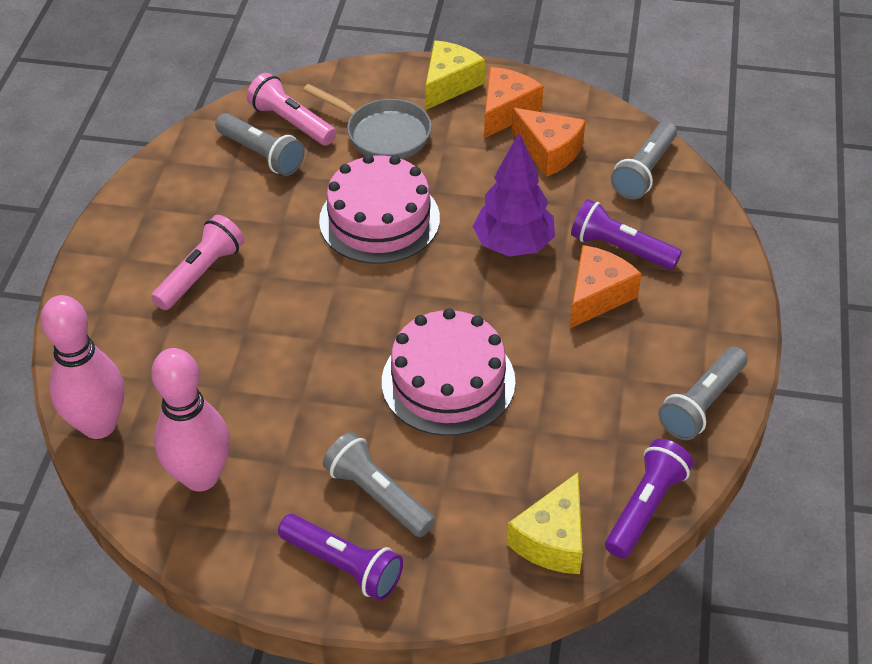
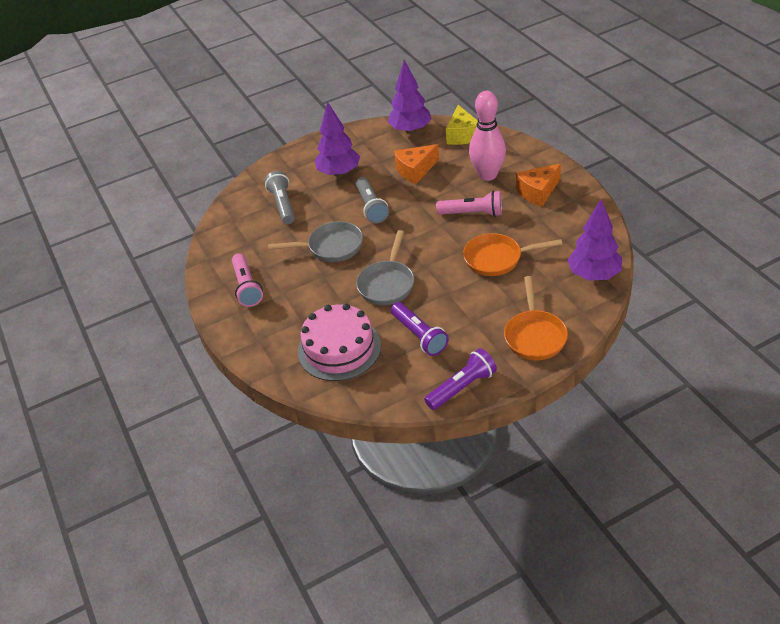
grey flashlight: 4 -> 2
grey pan: 1 -> 2
orange cheese: 3 -> 2
orange pan: 0 -> 2
pink bowling pin: 2 -> 1
pink cake: 2 -> 1
purple flashlight: 3 -> 2
purple tree: 1 -> 3
yellow cheese: 2 -> 1

